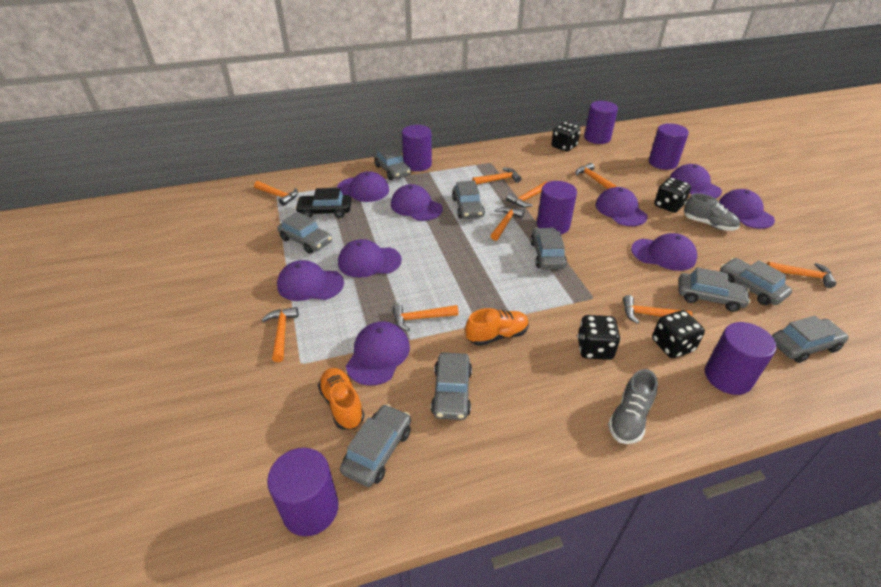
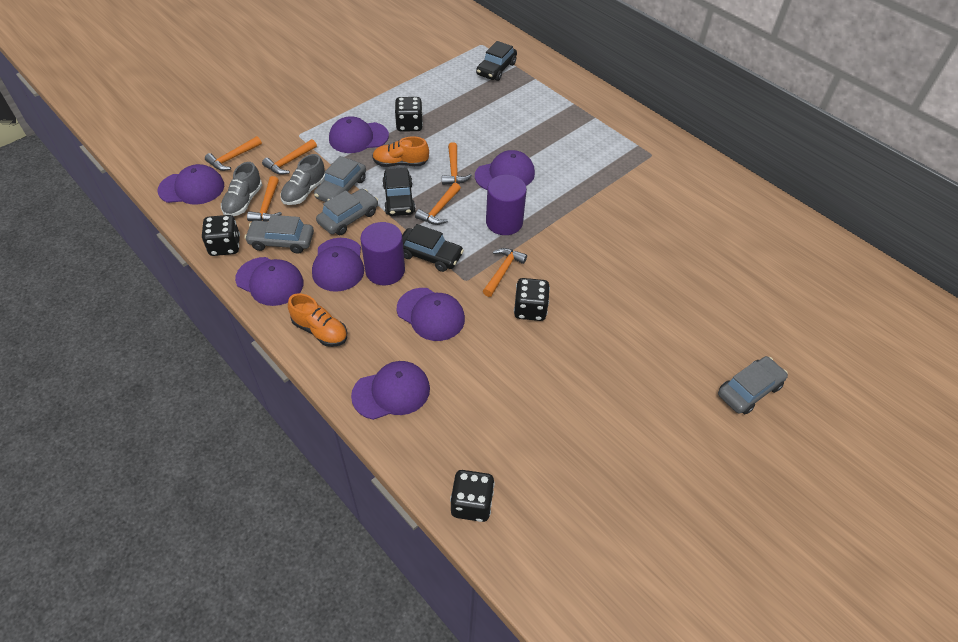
black car: 1 -> 3
grey car: 9 -> 4
orange hammer: 9 -> 6
purple cap: 9 -> 7
purple cylinder: 6 -> 2

